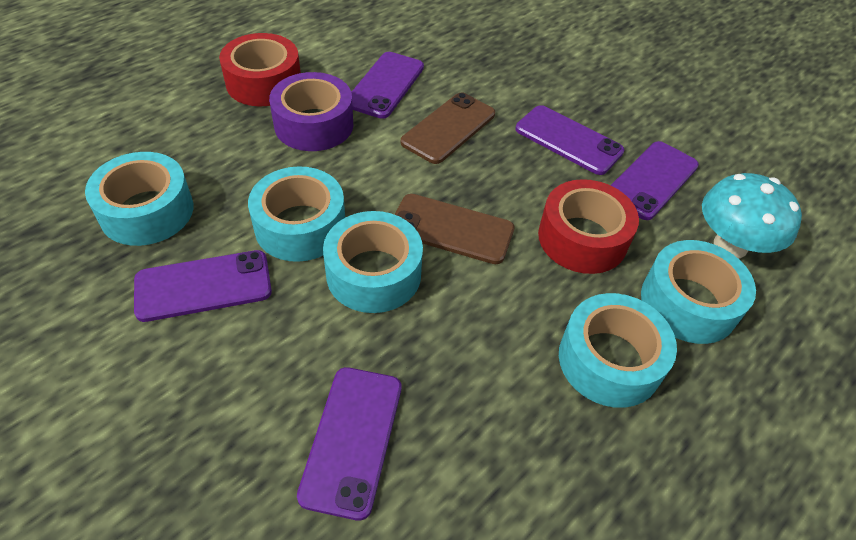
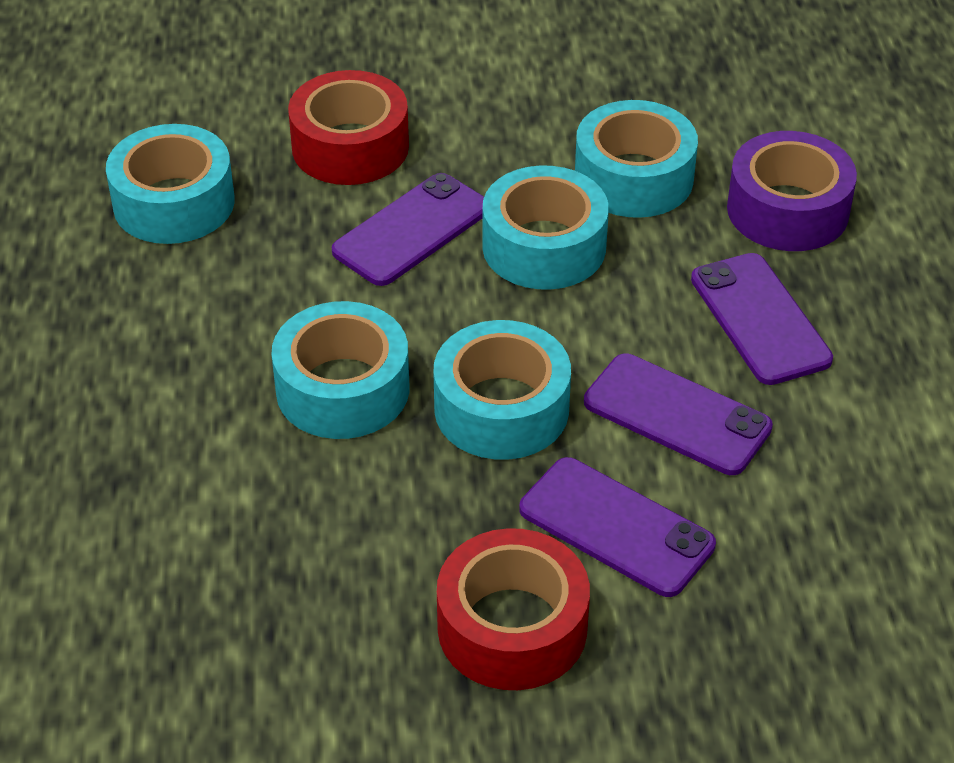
brown phone: 2 -> 0
purple phone: 5 -> 4
turquoise mushroom: 1 -> 0

